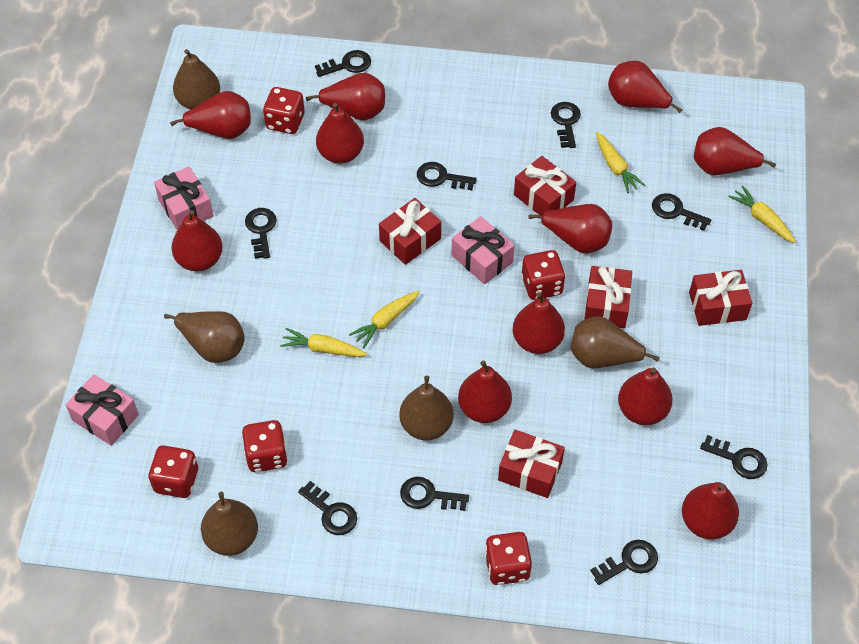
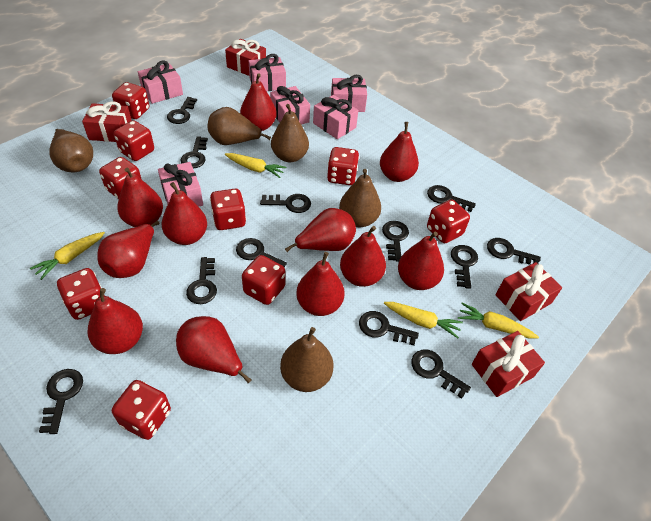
black key: 9 -> 12
pink gift: 3 -> 6
red dice: 5 -> 9
red gift: 5 -> 4

